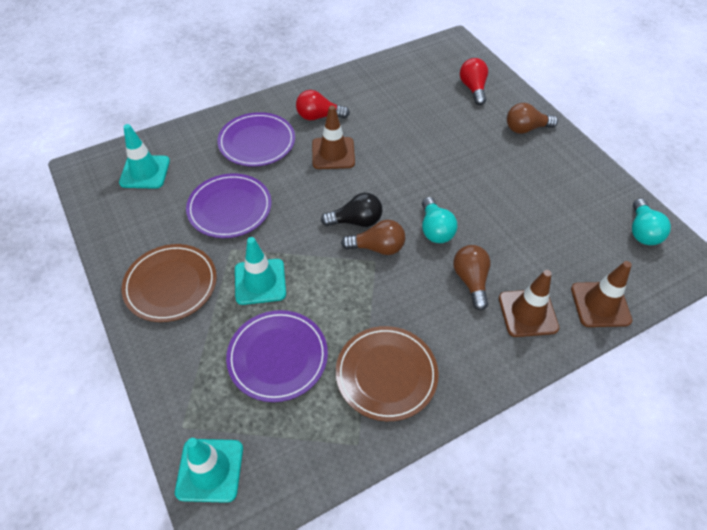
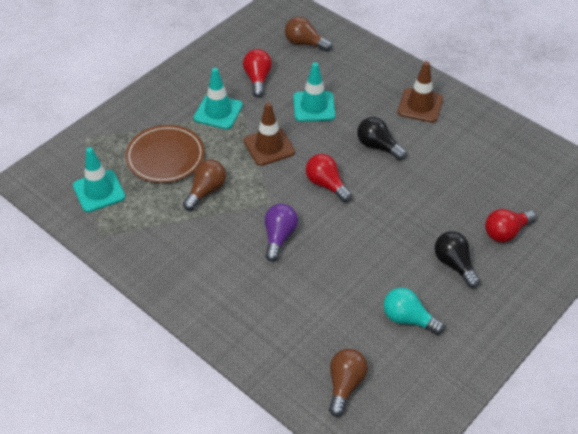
black light bulb: 1 -> 2
brown plate: 2 -> 1
brown traffic cone: 3 -> 2
purple light bulb: 0 -> 1
purple plate: 3 -> 0
red light bulb: 2 -> 3
turquoise light bulb: 2 -> 1

